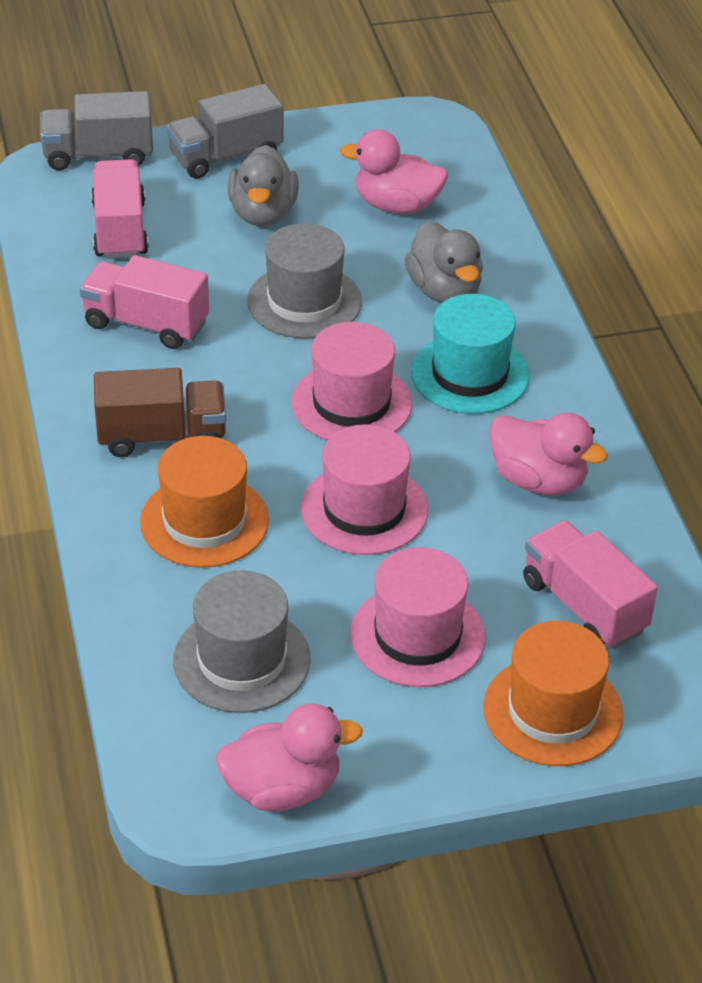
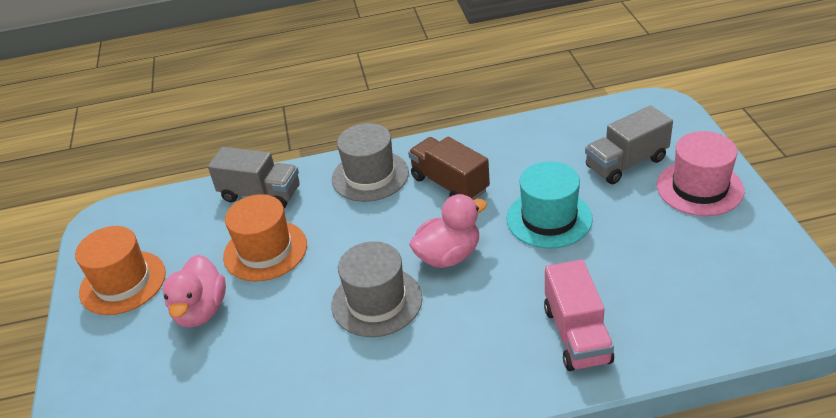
grey duck: 2 -> 0
pink duck: 3 -> 2
pink hat: 3 -> 1
pink truck: 3 -> 1

